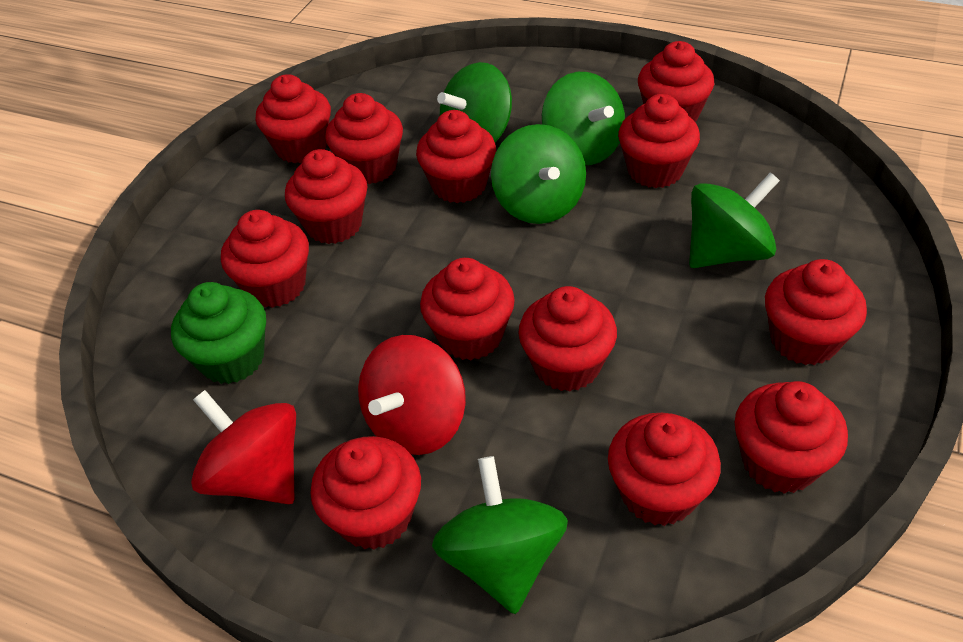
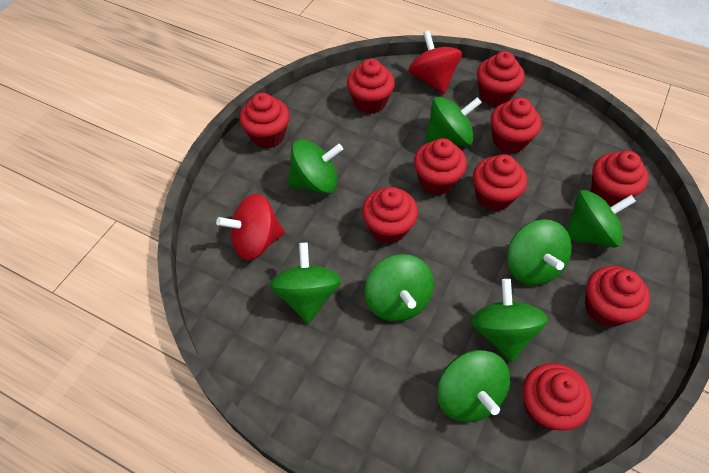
green cupcake: 1 -> 0
green spinning top: 5 -> 8
red cupcake: 13 -> 10

